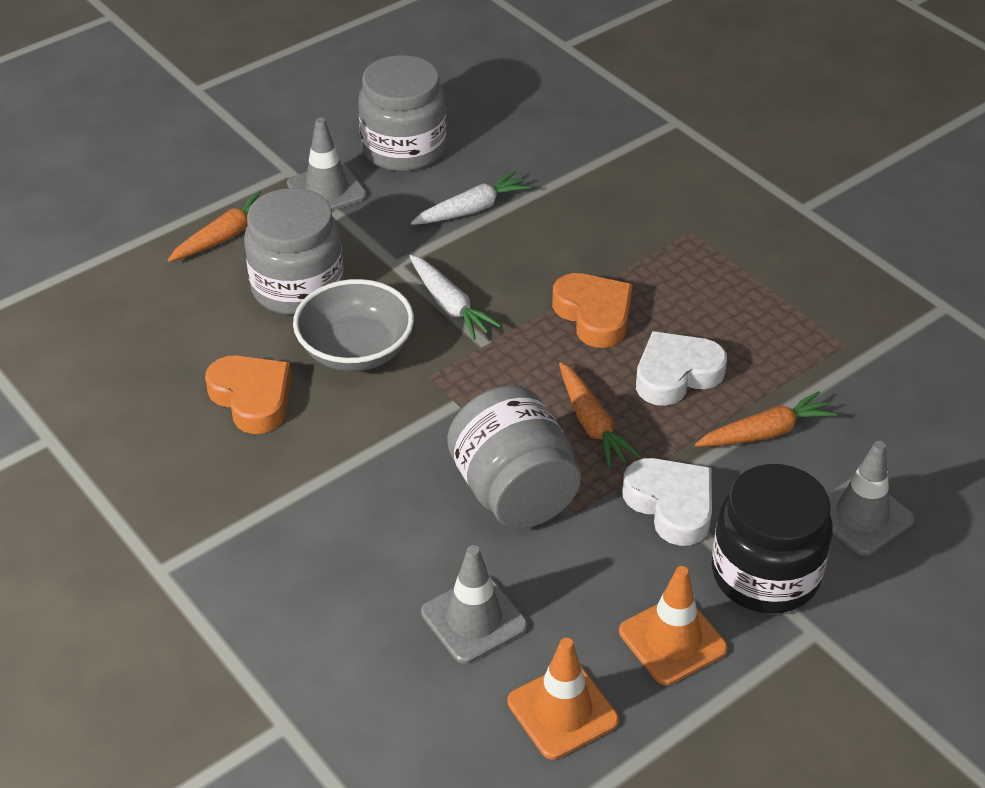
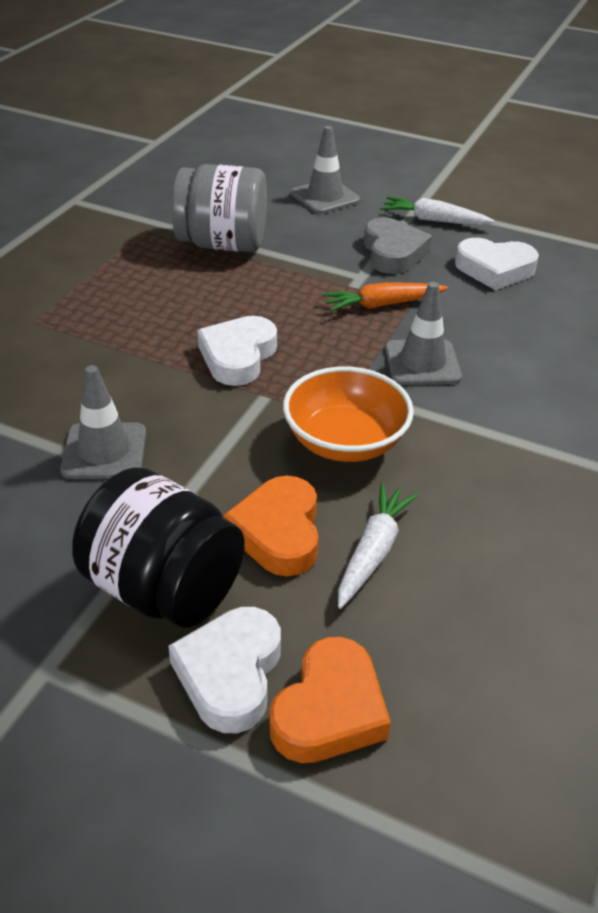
grey bowl: 1 -> 0
grey heart: 0 -> 1
grey jar: 3 -> 1
orange bowl: 0 -> 1
orange carrot: 3 -> 1
orange traffic cone: 2 -> 0
white heart: 2 -> 3

